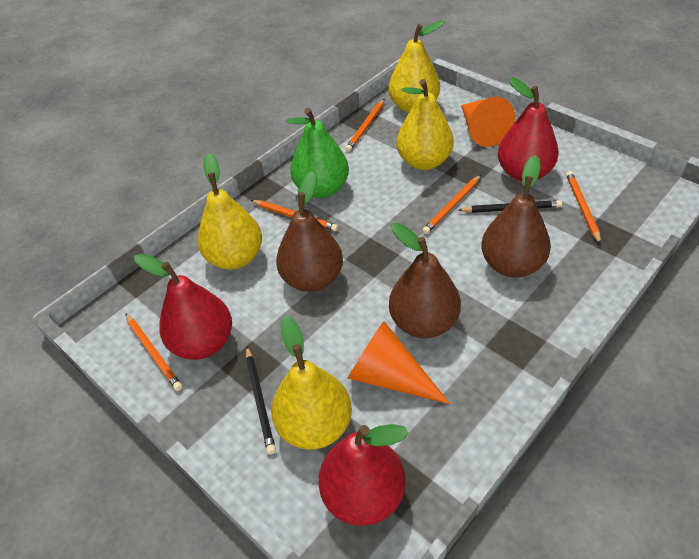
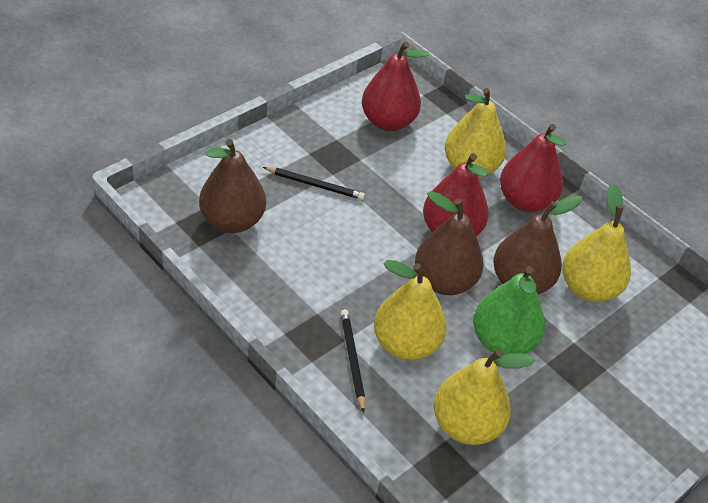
orange cone: 2 -> 0
orange pencil: 5 -> 0

